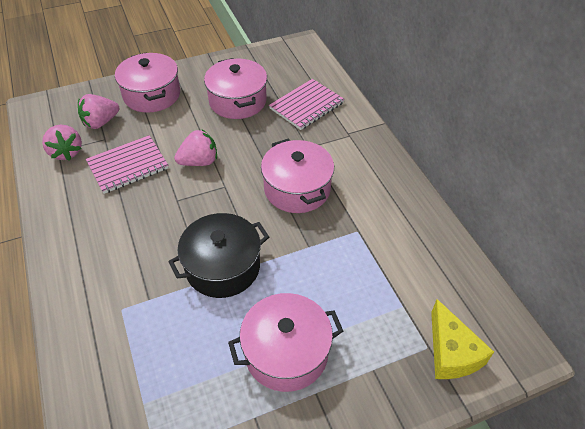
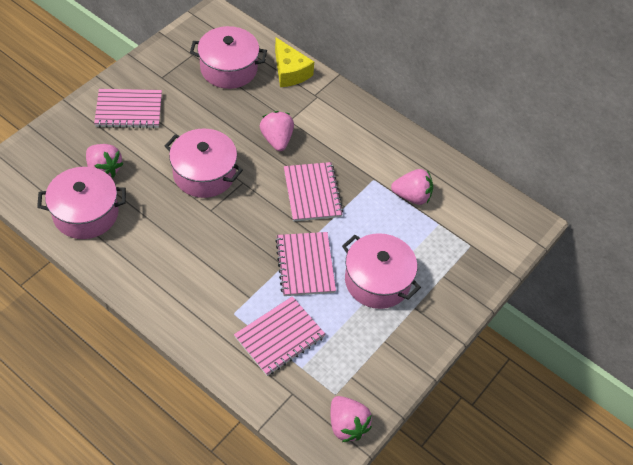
black pot: 1 -> 0
pink notebook: 2 -> 4
pink strawberry: 3 -> 4

